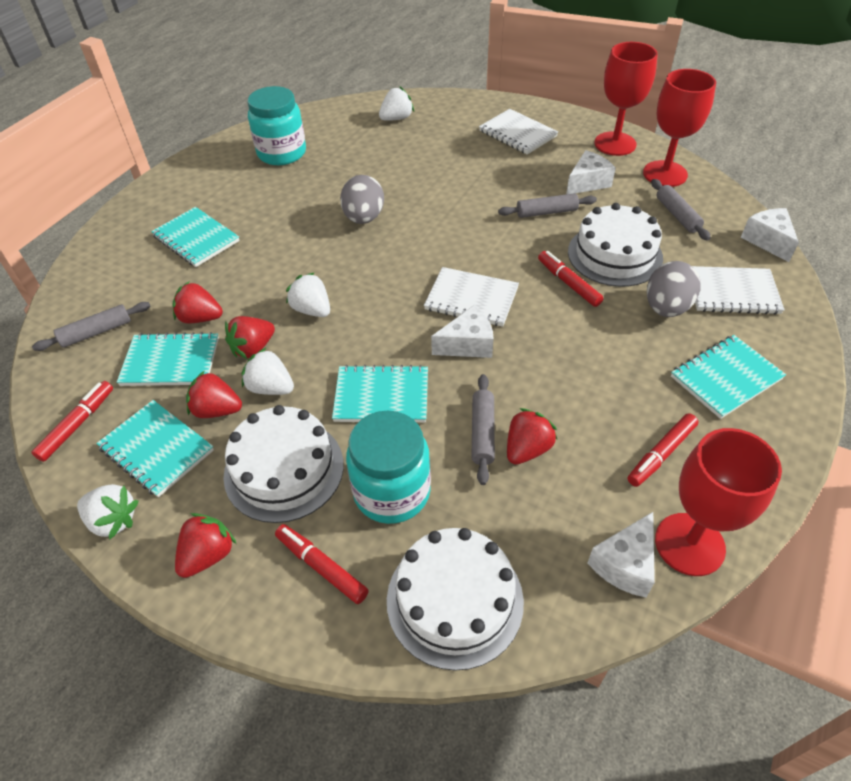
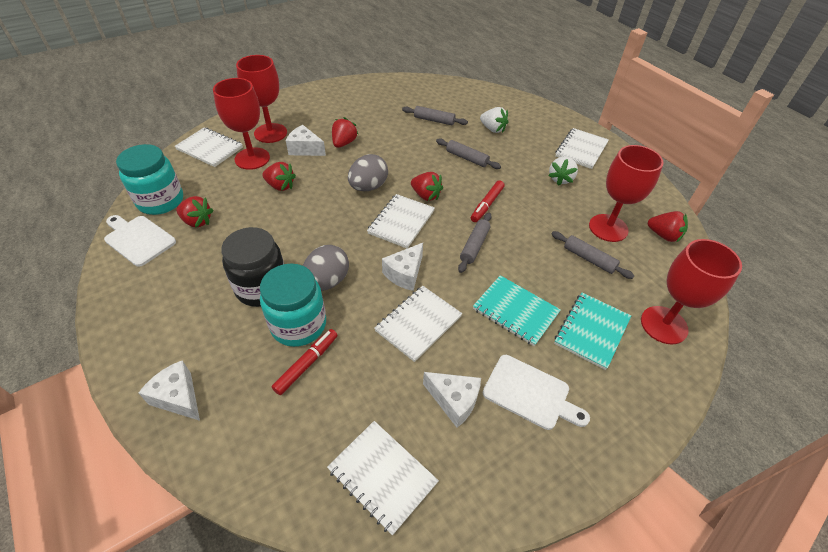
black jar: 0 -> 1
red goblet: 3 -> 4
red marker: 4 -> 2
turquoise notebook: 5 -> 2
white cake: 3 -> 0
white cutting board: 0 -> 2
white notebook: 3 -> 5
white strawberry: 4 -> 2

